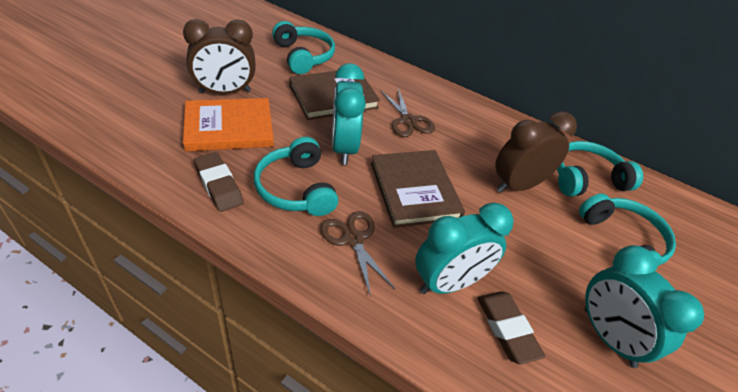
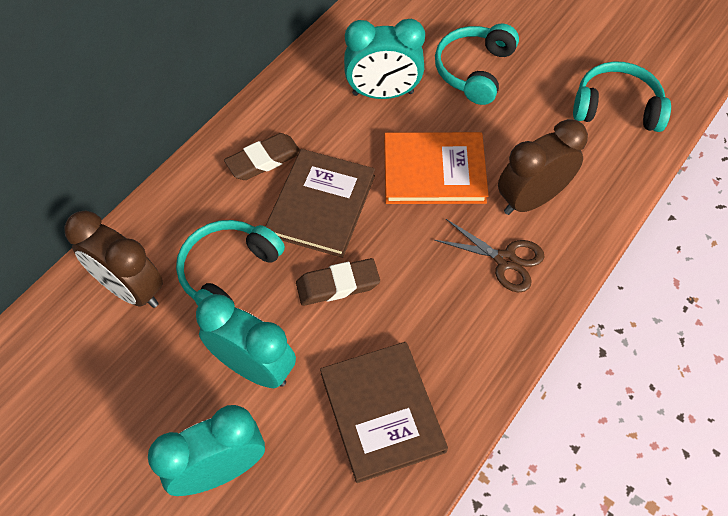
brown scissors: 2 -> 1
turquoise headphones: 4 -> 3

